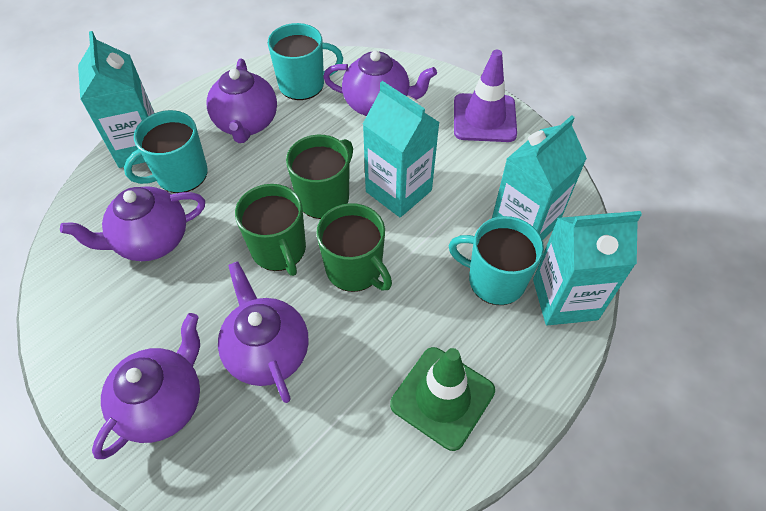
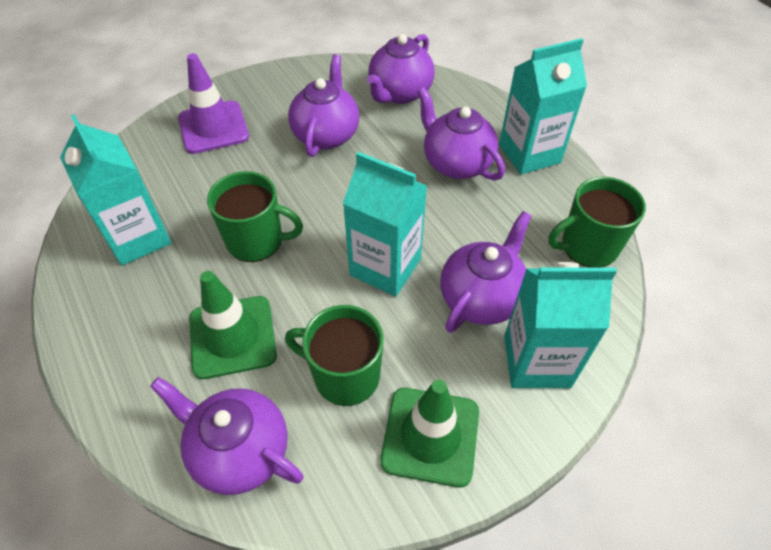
green traffic cone: 1 -> 2
turquoise mug: 3 -> 0

